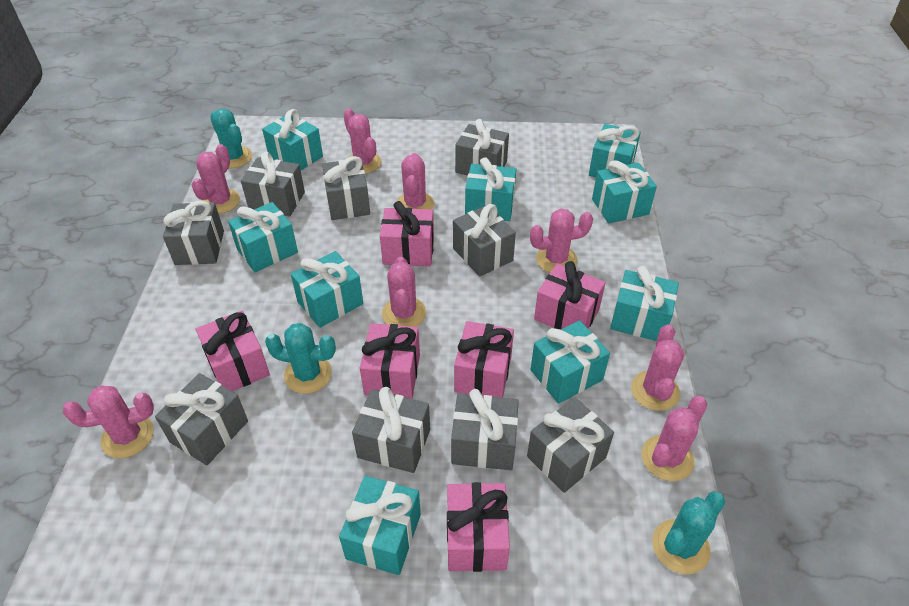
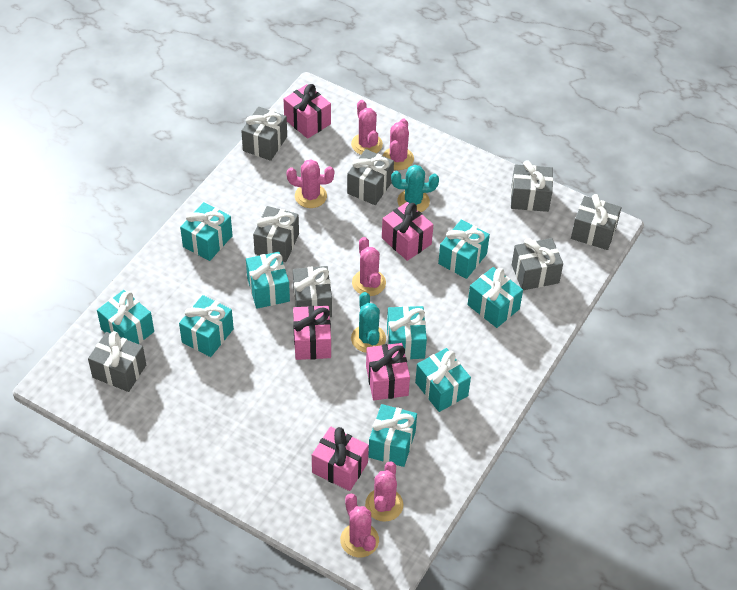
grey gift: 9 -> 8
pink cactus: 8 -> 6
pink gift: 6 -> 5
turquoise cactus: 3 -> 2

